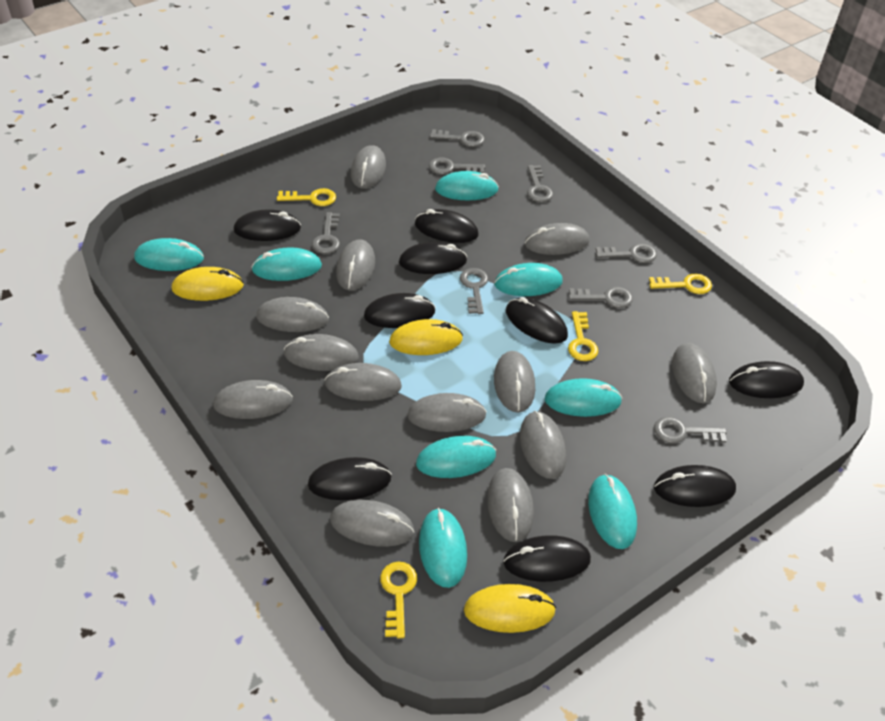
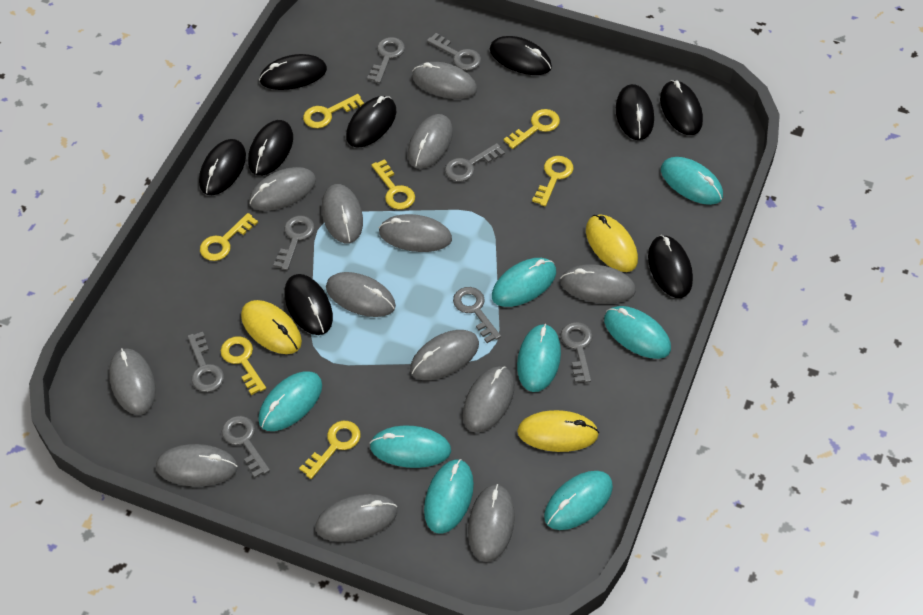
yellow key: 4 -> 7

